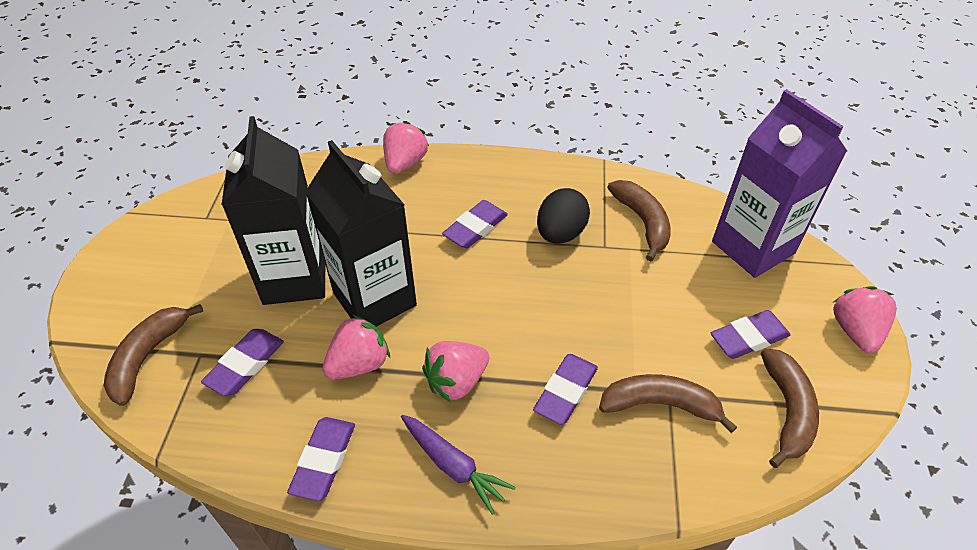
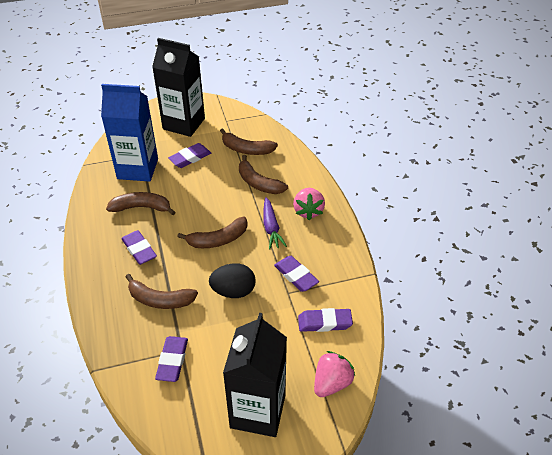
blue carton: 0 -> 1
brown banana: 4 -> 5
pink strawberry: 4 -> 2
purple carton: 1 -> 0

